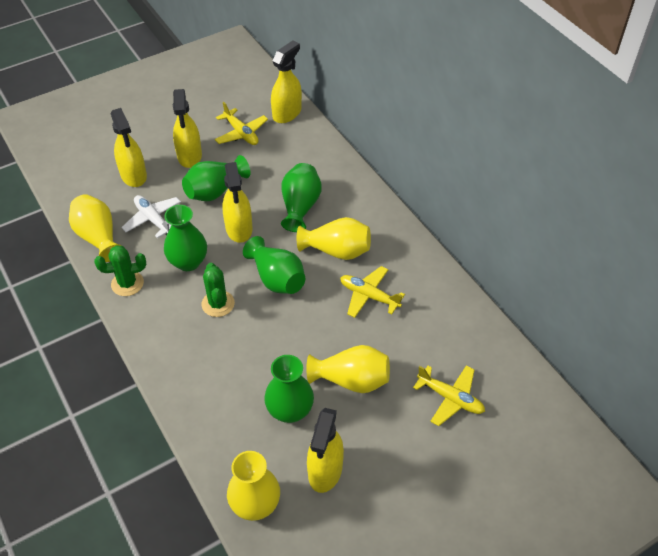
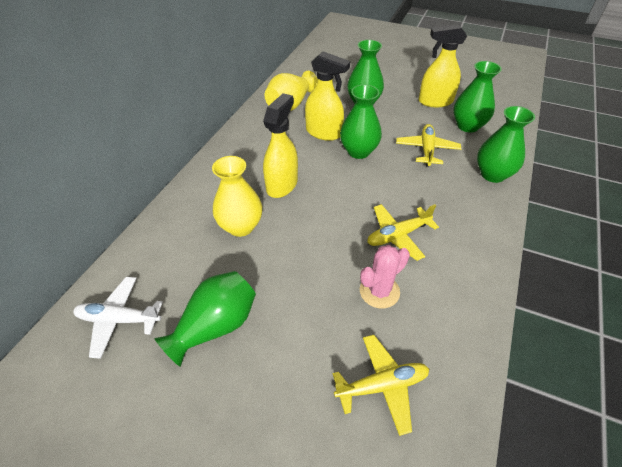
green cactus: 2 -> 0
pink cactus: 0 -> 1
yellow spray bottle: 5 -> 3
yellow vase: 4 -> 2

